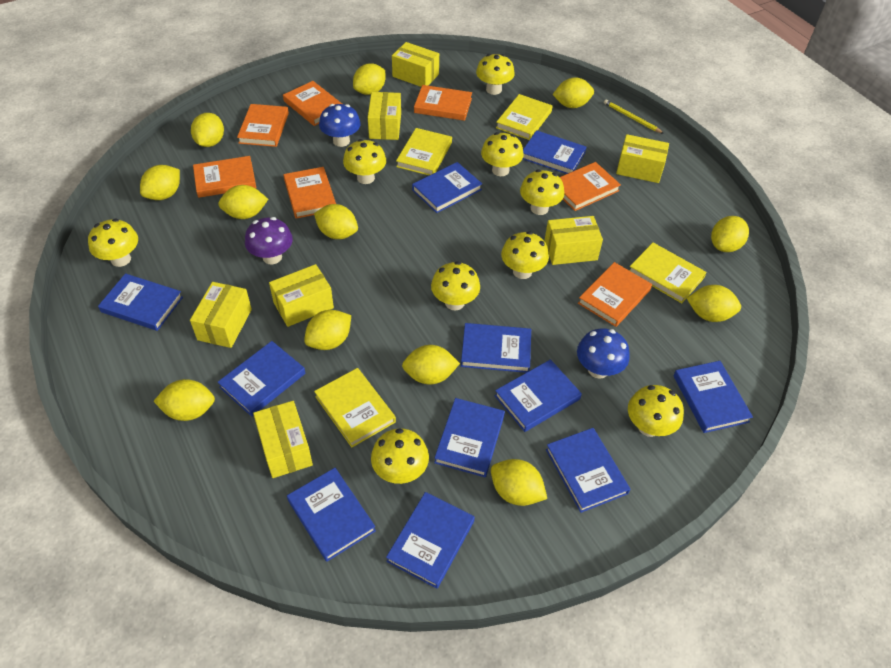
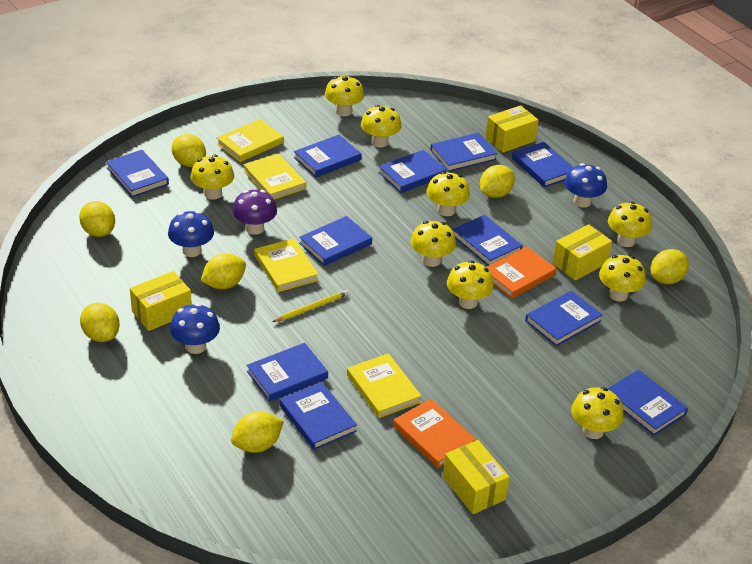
blue mushroom: 2 -> 3
orange book: 7 -> 2
yellow box: 7 -> 4
yellow lemon: 12 -> 7

